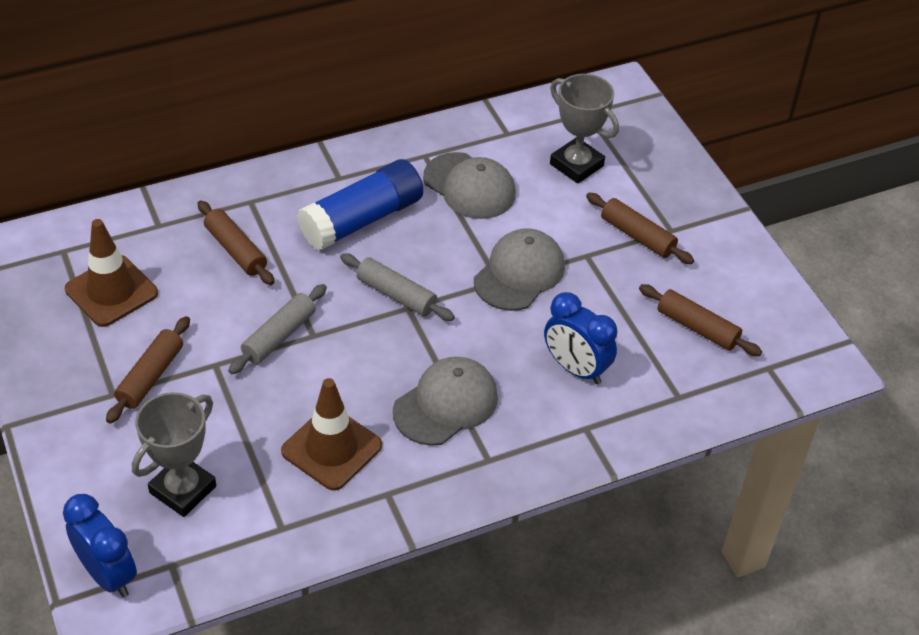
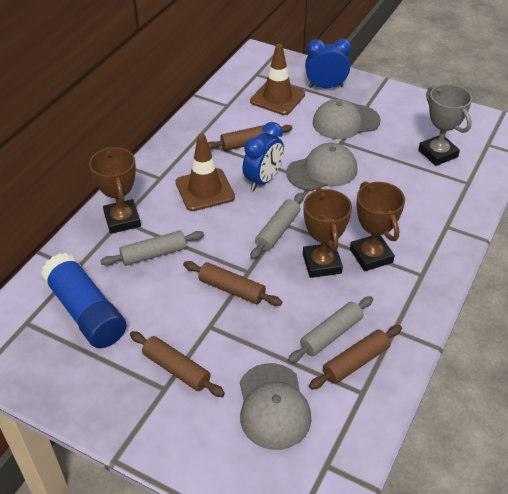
brown trophy: 0 -> 3
grey rolling pin: 2 -> 3
grey trophy: 2 -> 1

